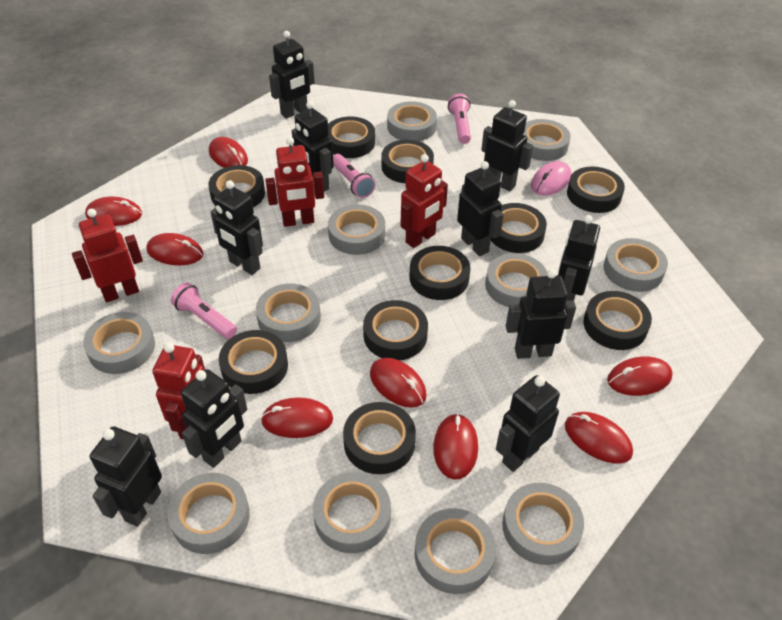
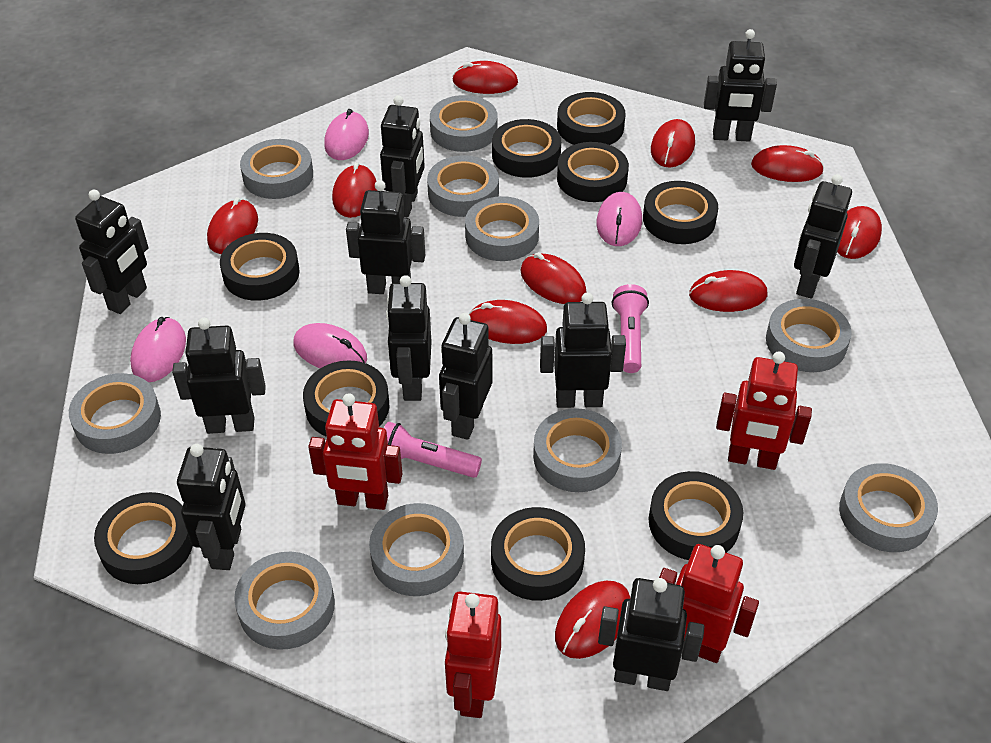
black robot: 10 -> 11
black tape: 10 -> 9
grey tape: 11 -> 10
pink flashlight: 3 -> 2
pink mouse: 1 -> 4
red mouse: 8 -> 10

